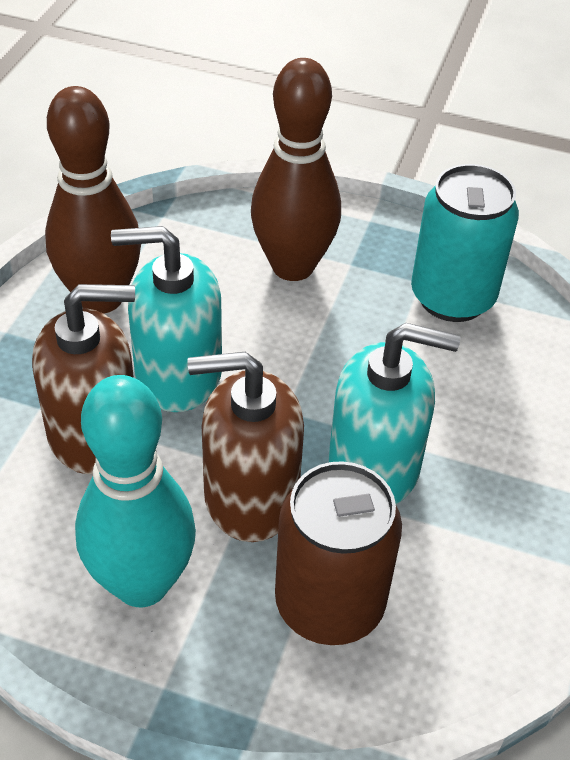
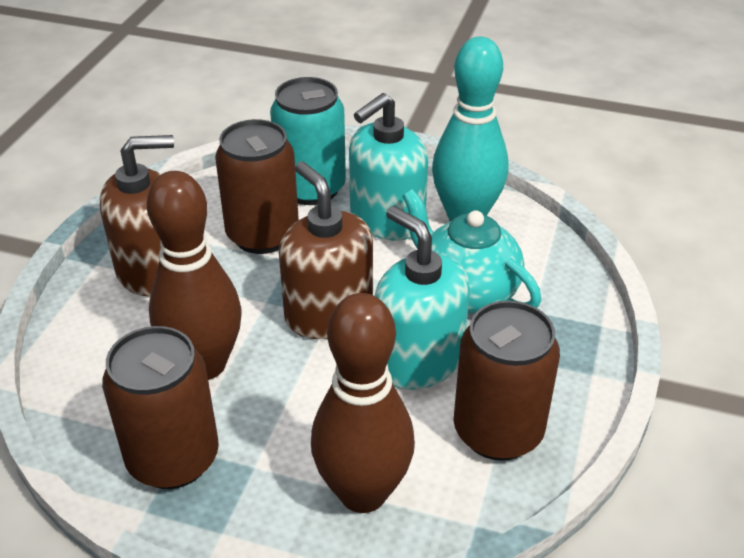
brown can: 1 -> 3
turquoise teapot: 0 -> 1

